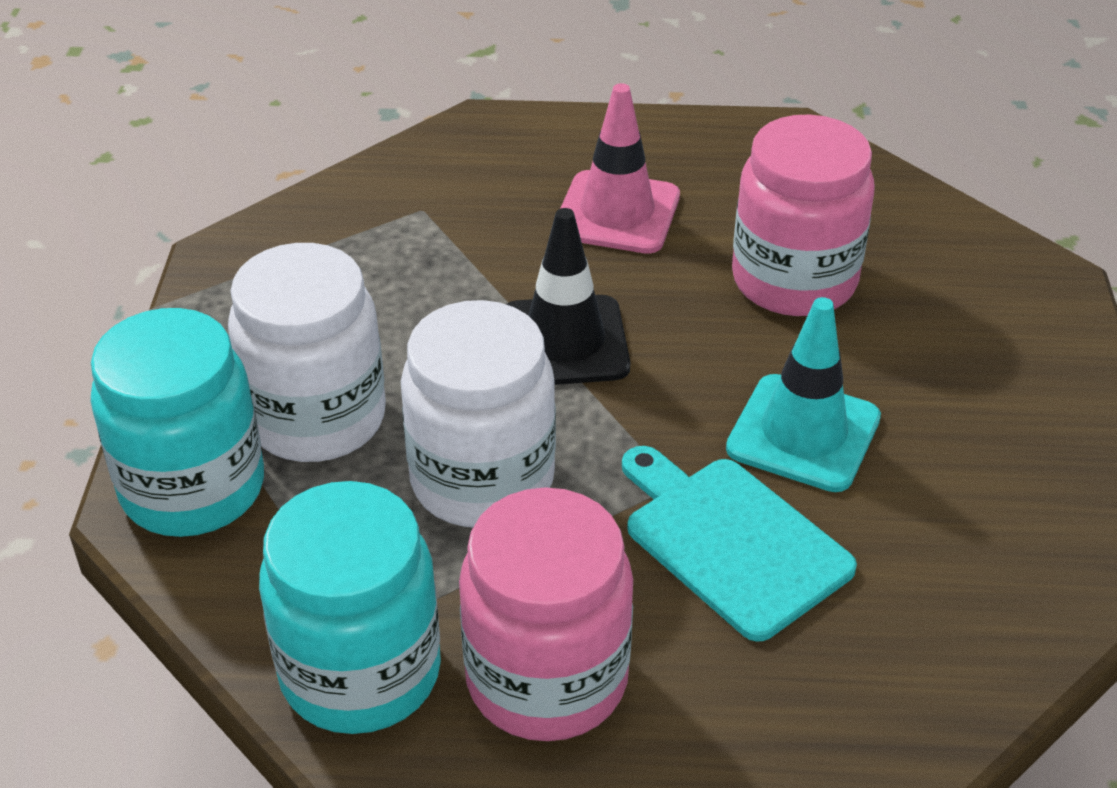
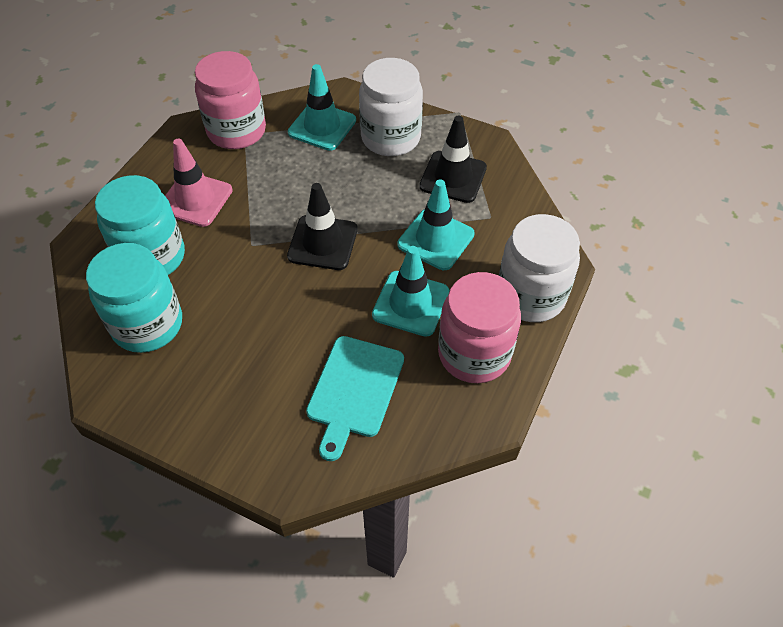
black traffic cone: 1 -> 2
turquoise traffic cone: 1 -> 3

